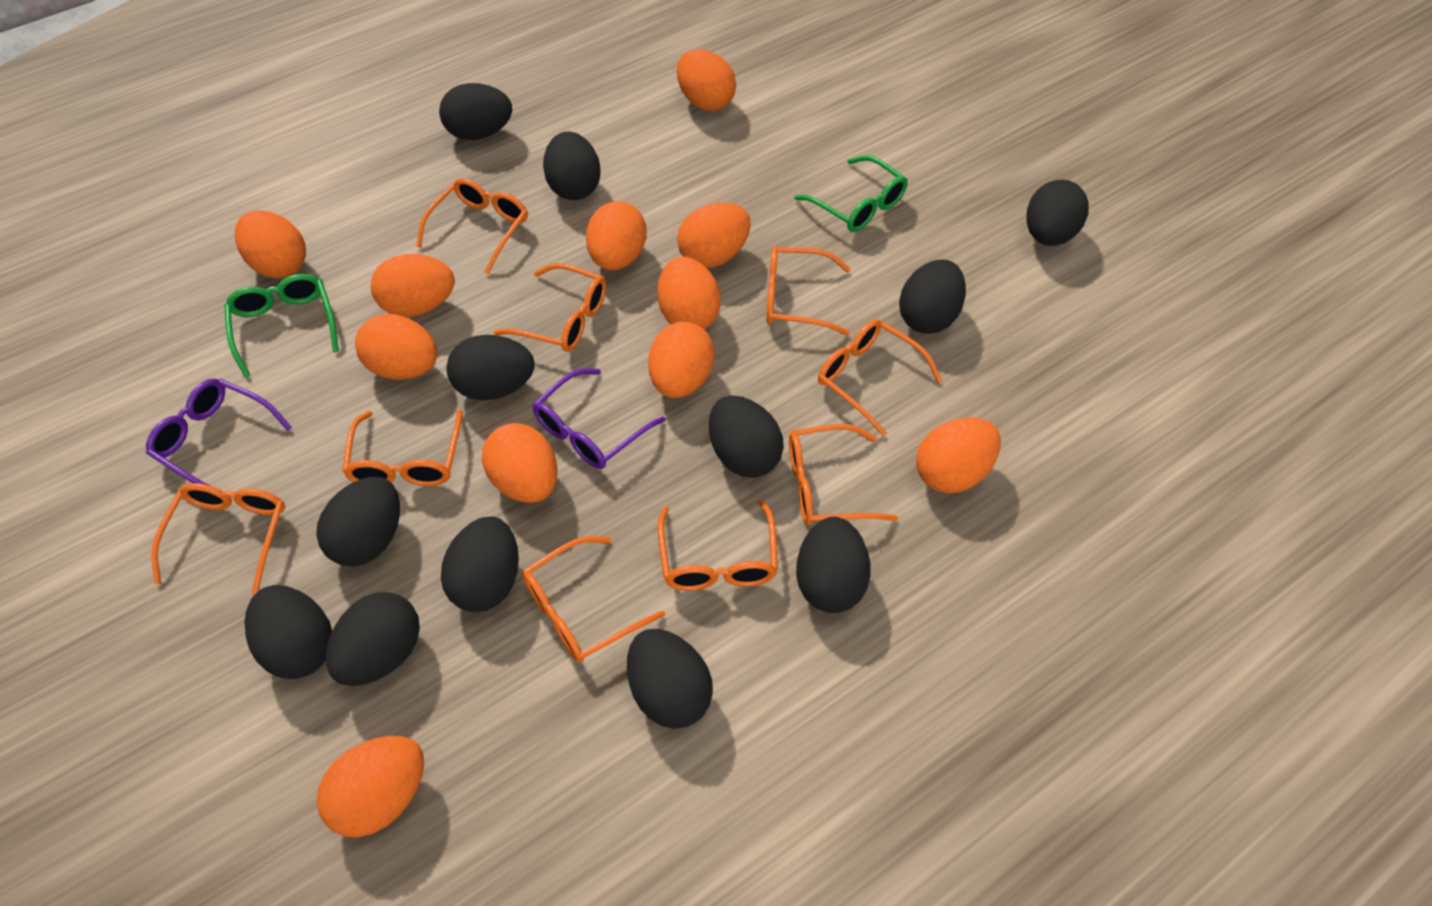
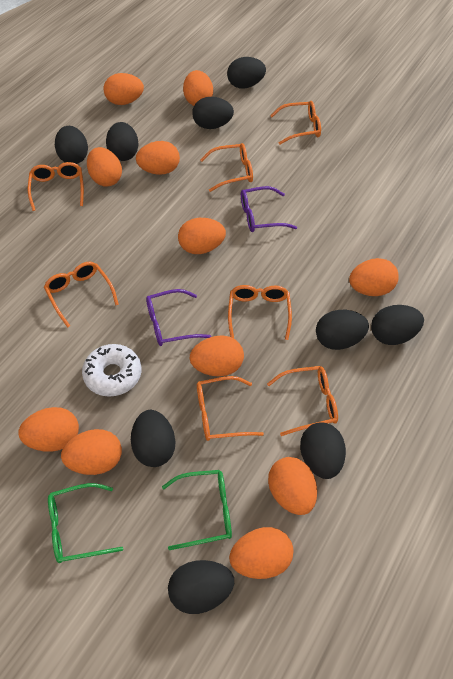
black egg: 12 -> 9
orange glasses: 9 -> 7
white donut: 0 -> 1

